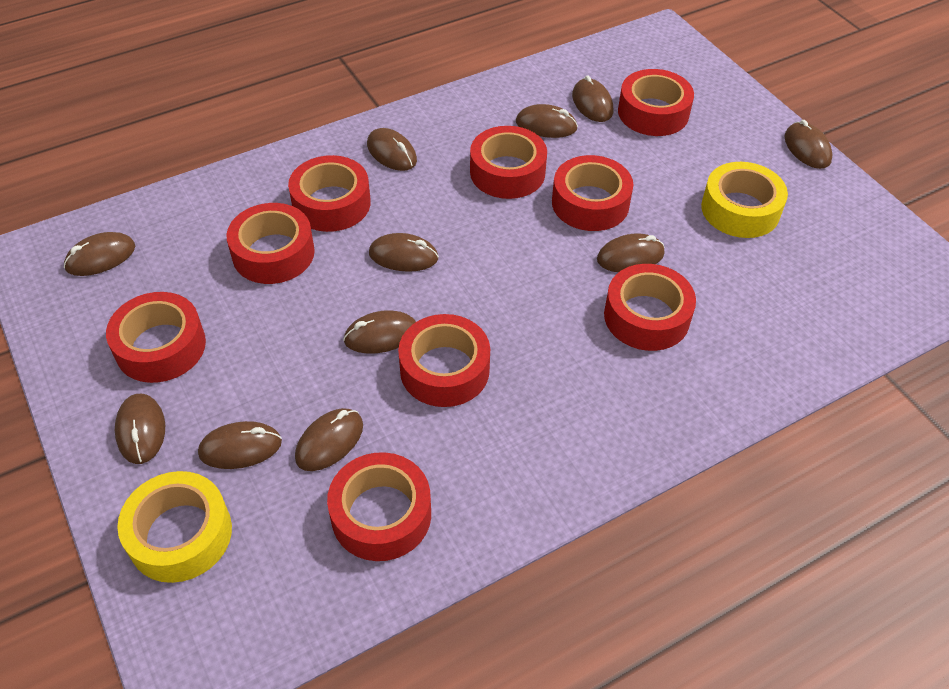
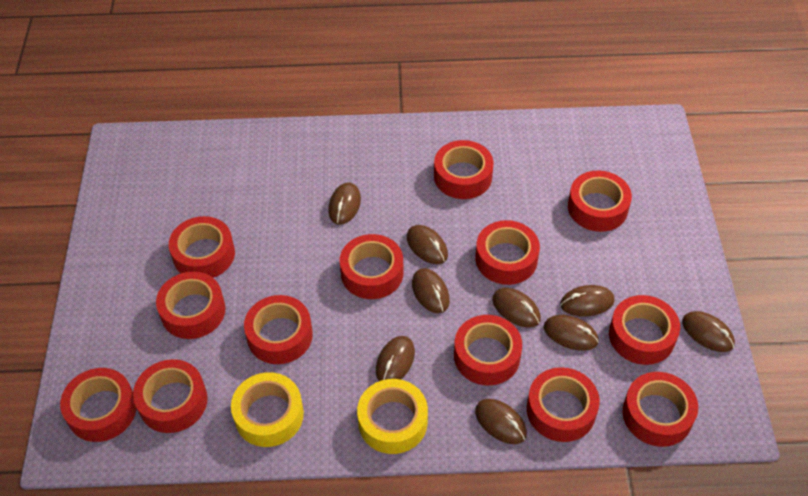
brown mouse: 11 -> 9
red tape: 9 -> 13

